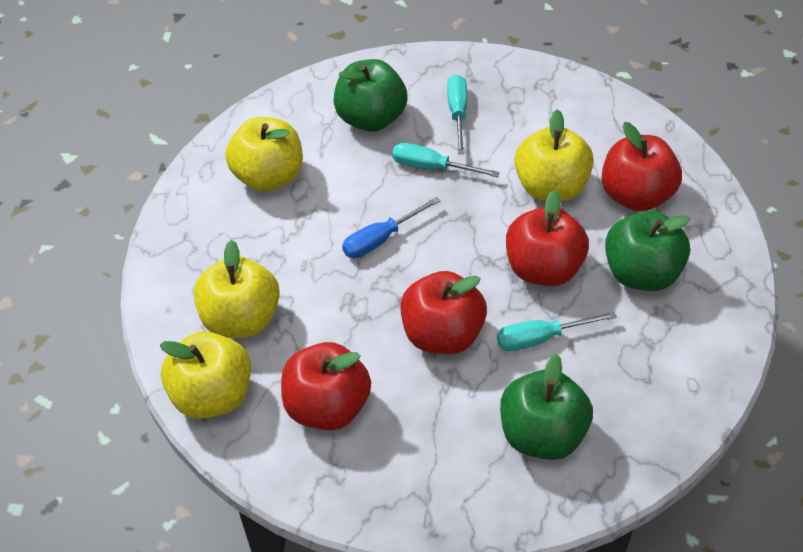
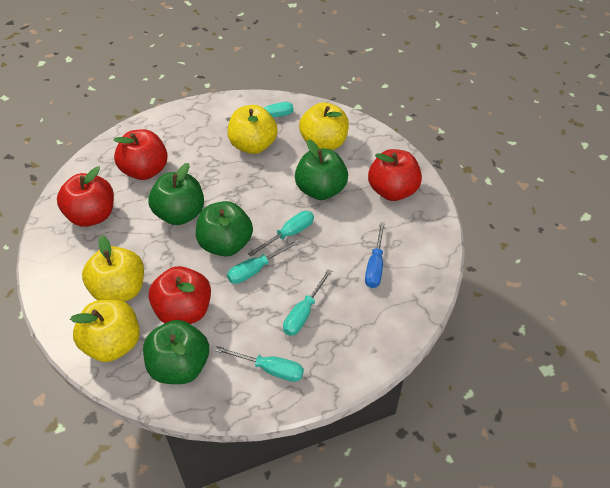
green apple: 3 -> 4
turquoise screwdriver: 3 -> 5

